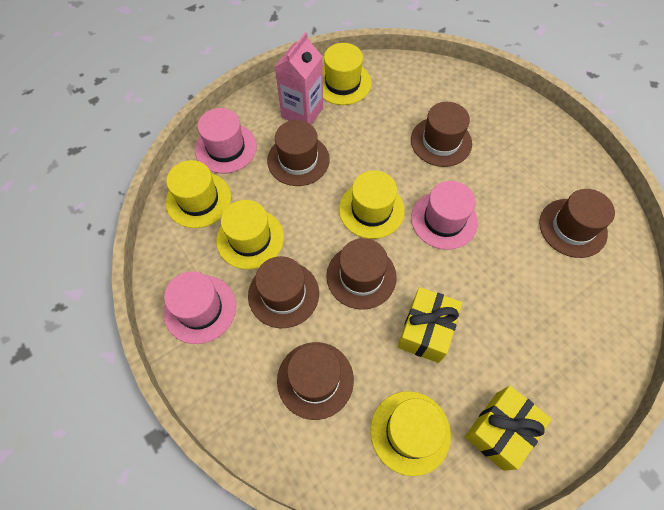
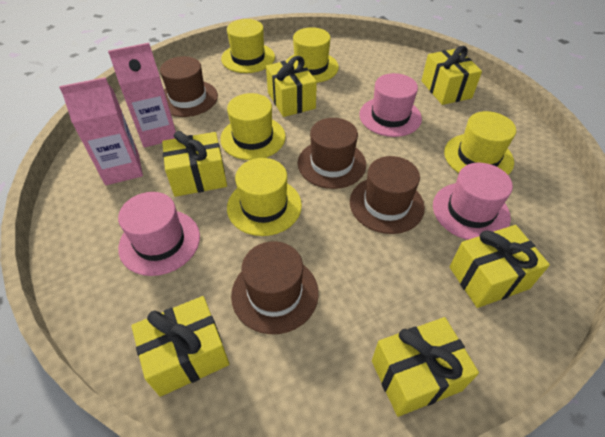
brown hat: 6 -> 4
pink carton: 1 -> 2
yellow gift: 2 -> 6

